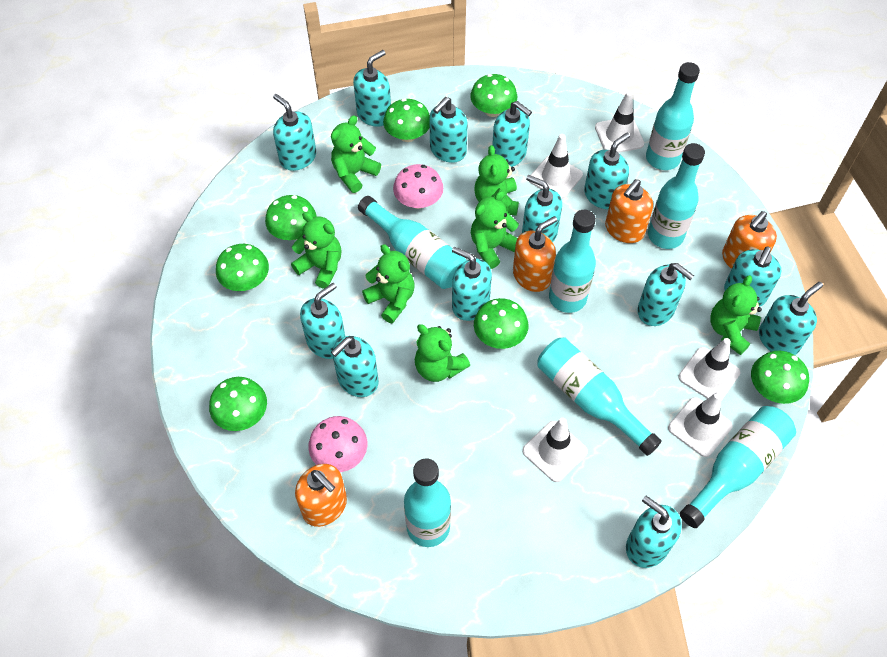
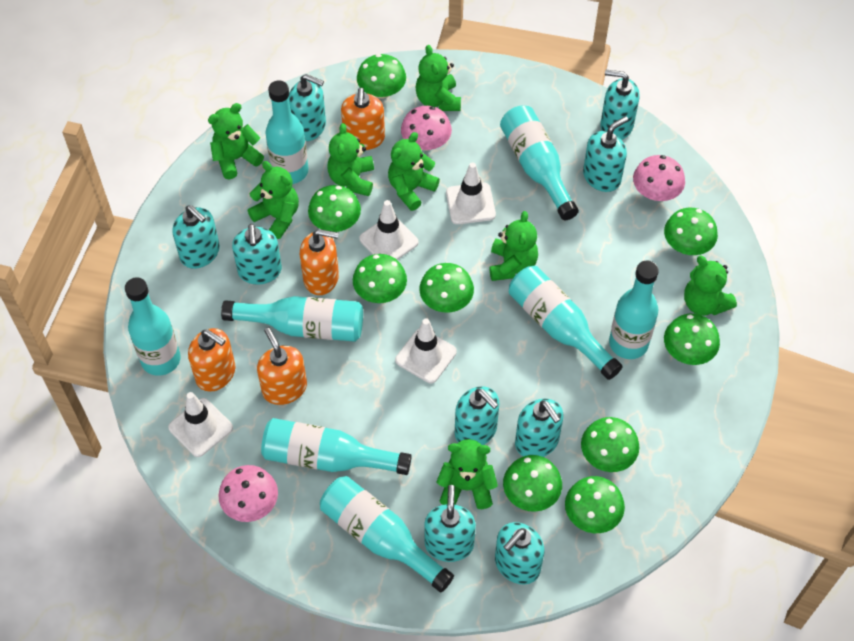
green mushroom: 7 -> 9
green teddy bear: 7 -> 8
pink mushroom: 2 -> 3
turquoise bottle: 7 -> 8
turquoise soap dispenser: 13 -> 9
white traffic cone: 5 -> 4

